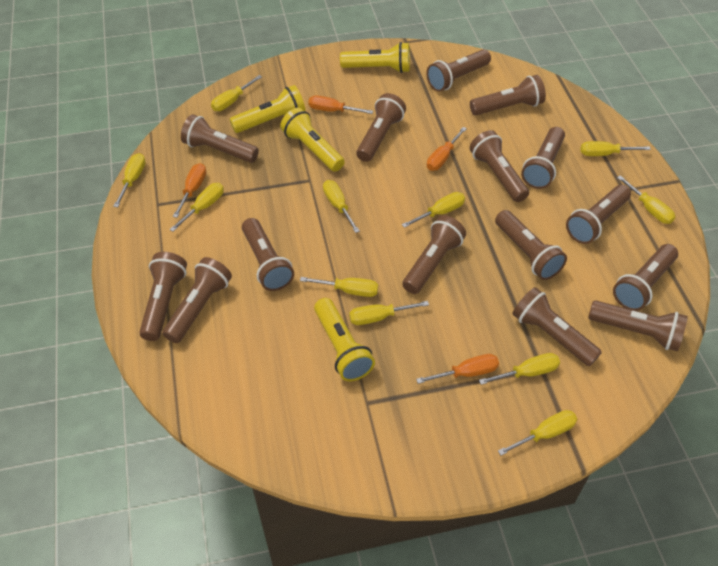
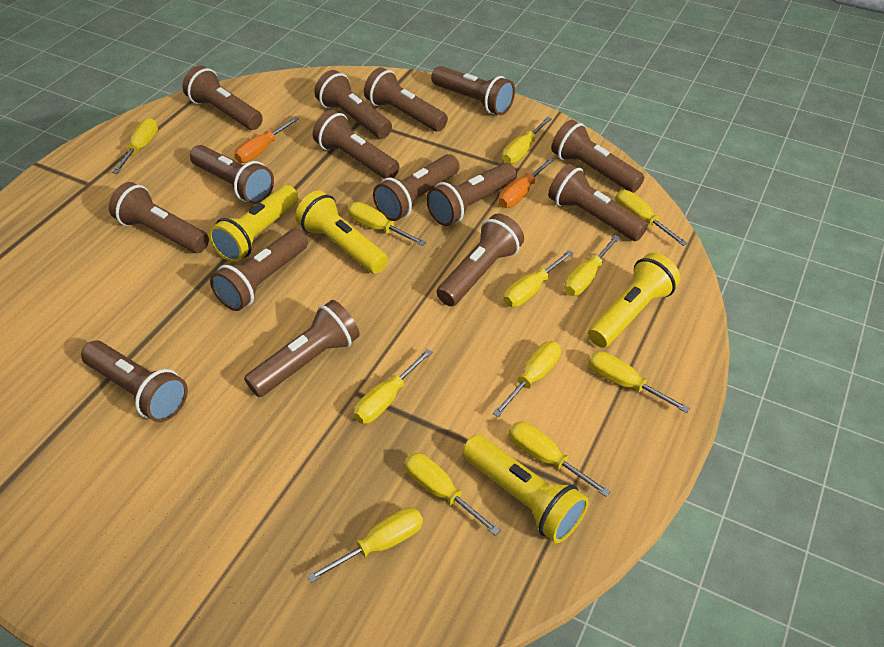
orange screwdriver: 4 -> 2
yellow screwdriver: 11 -> 12

